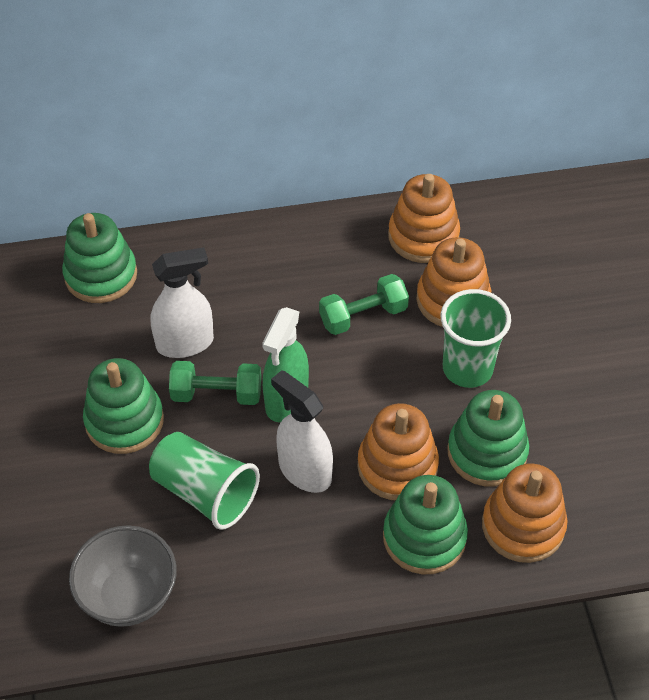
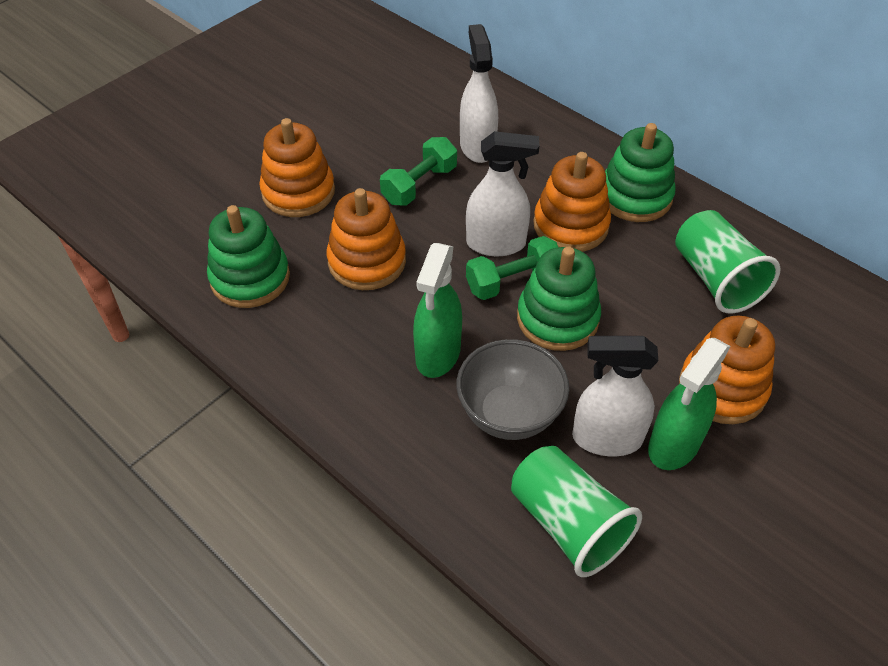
green spray bottle: 1 -> 2
green stacking toy: 4 -> 3
white spray bottle: 2 -> 3

